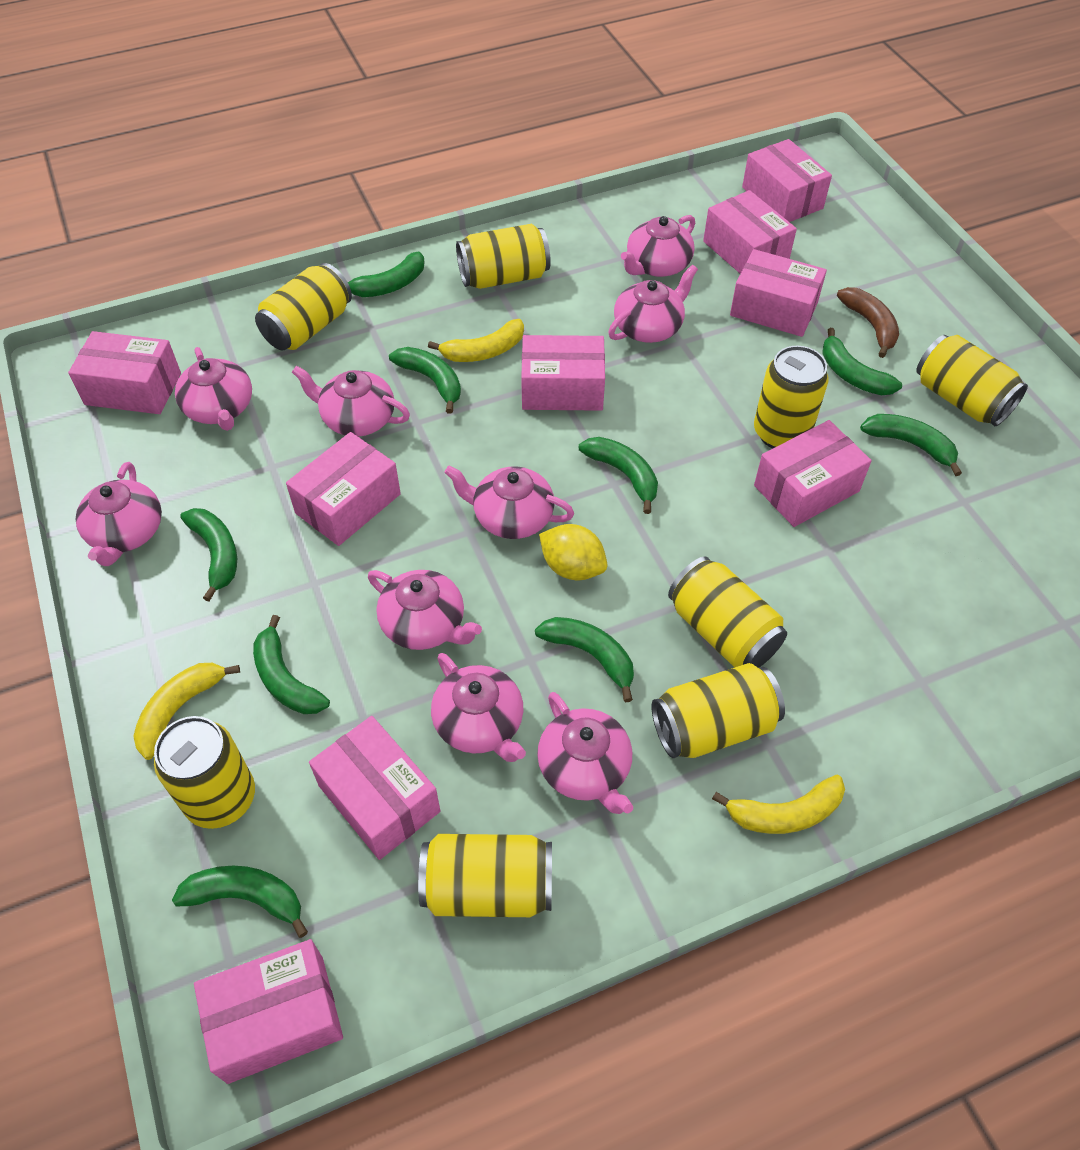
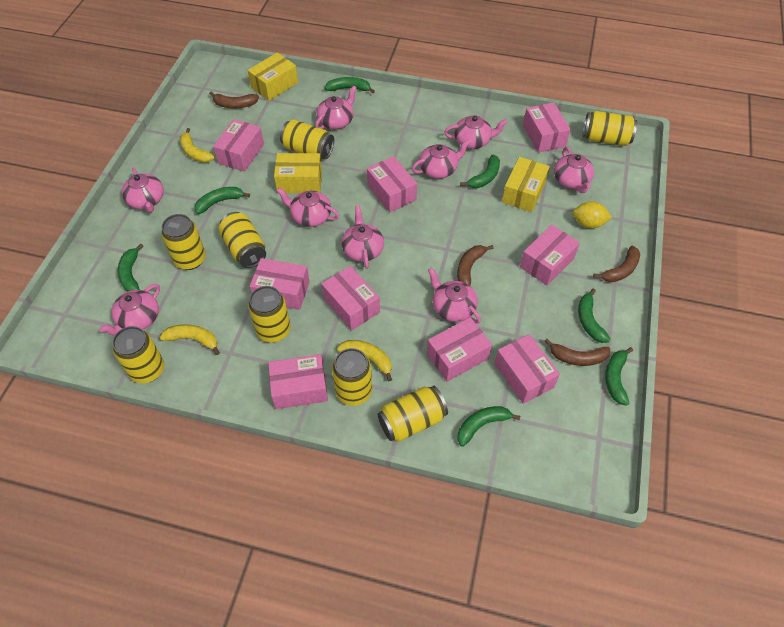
brown banana: 1 -> 4
green banana: 9 -> 7
yellow box: 0 -> 3

